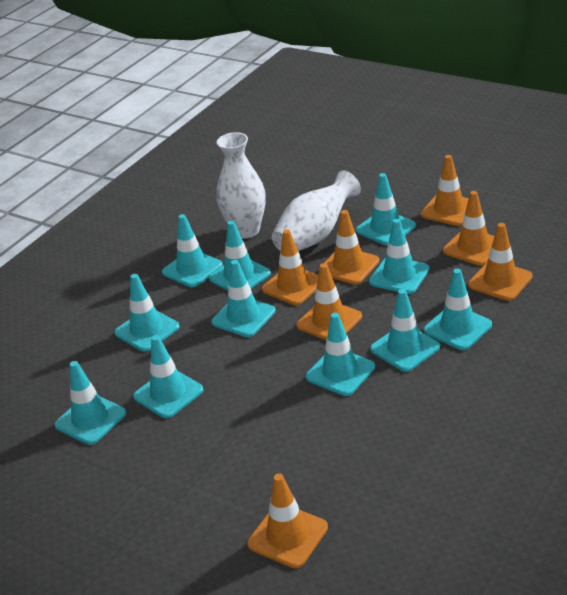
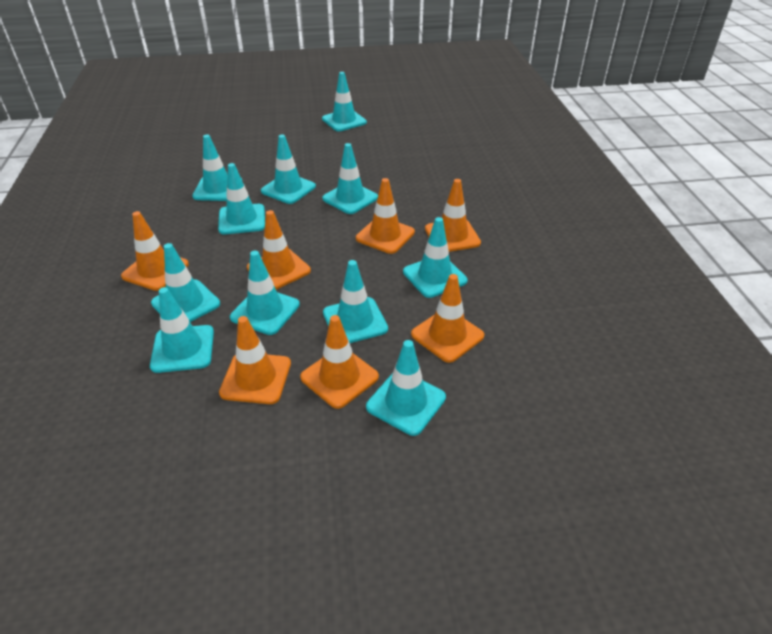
white vase: 2 -> 0

